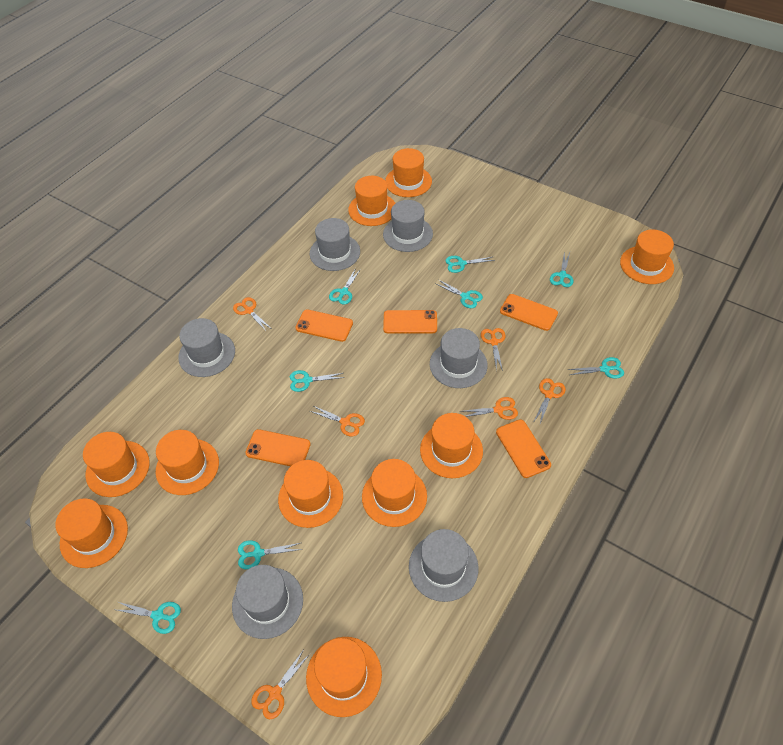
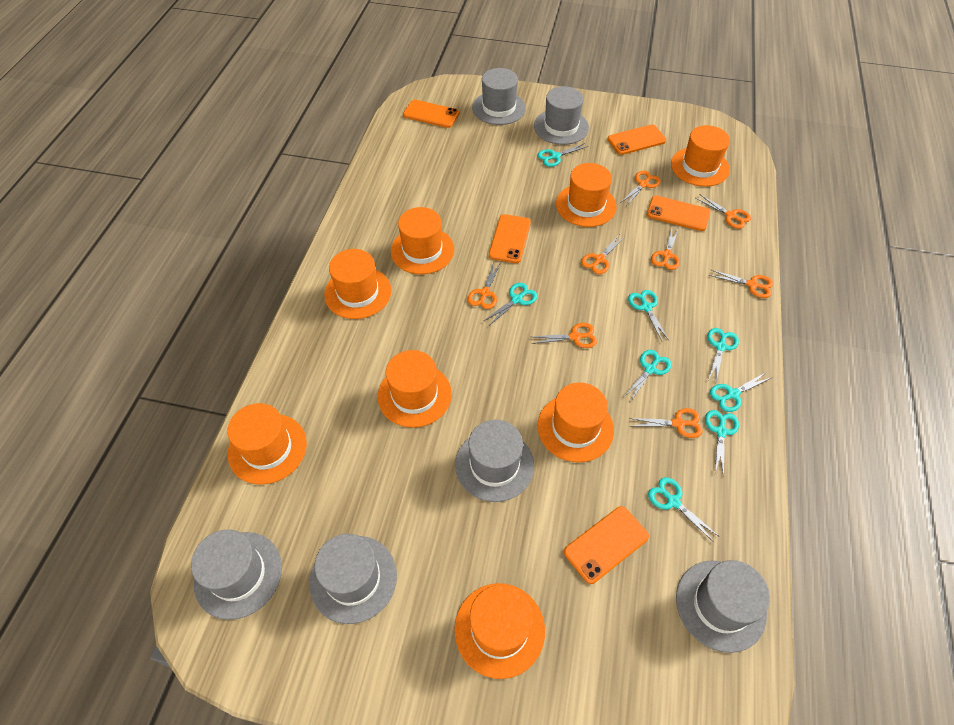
orange hat: 10 -> 8
orange scissors: 6 -> 8

